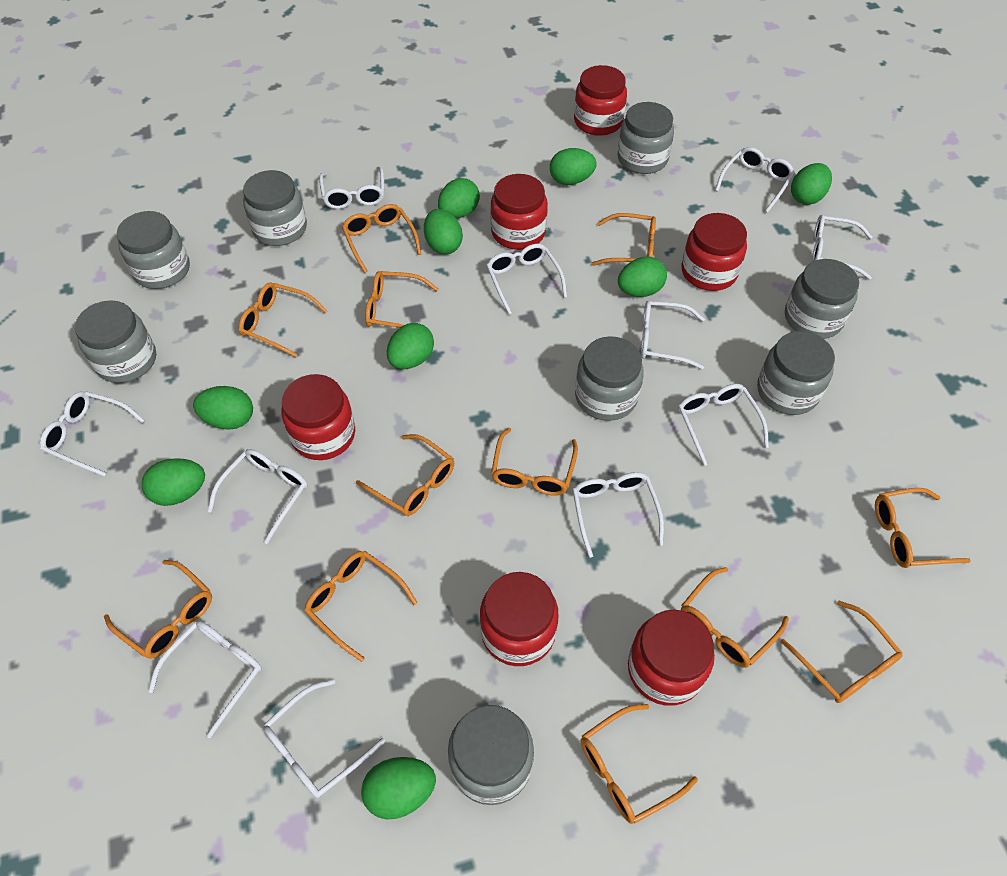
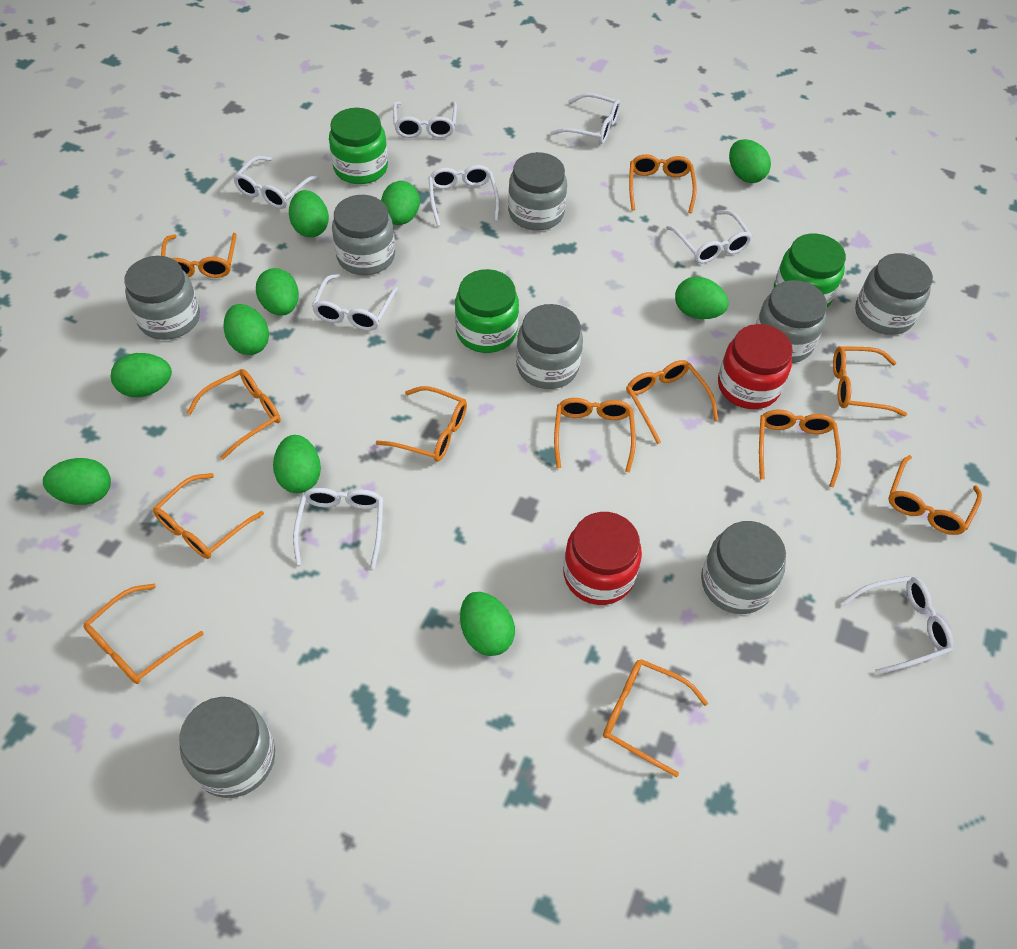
green egg: 9 -> 10
green jar: 0 -> 3
red jar: 6 -> 2
white glasses: 11 -> 8

